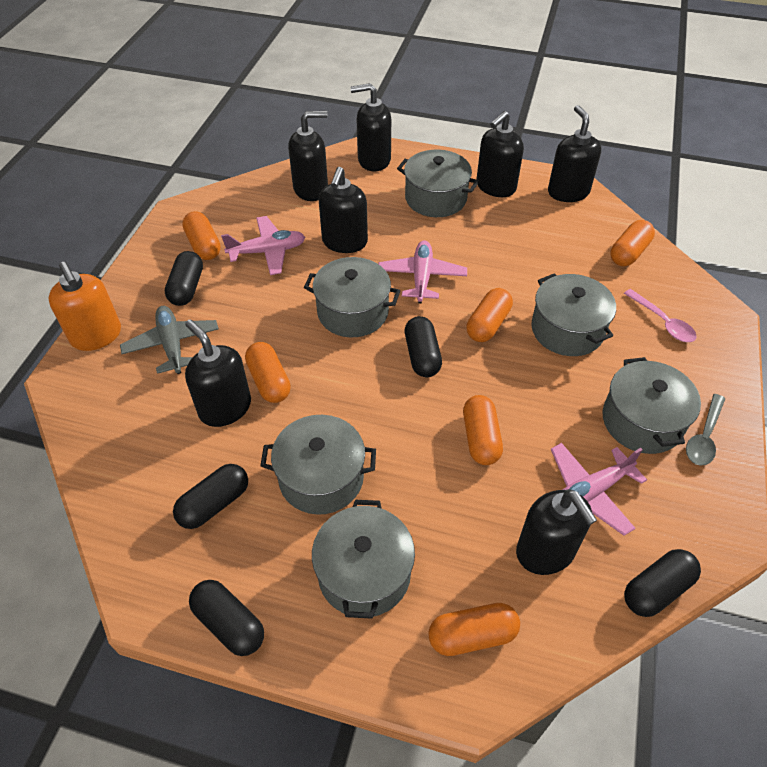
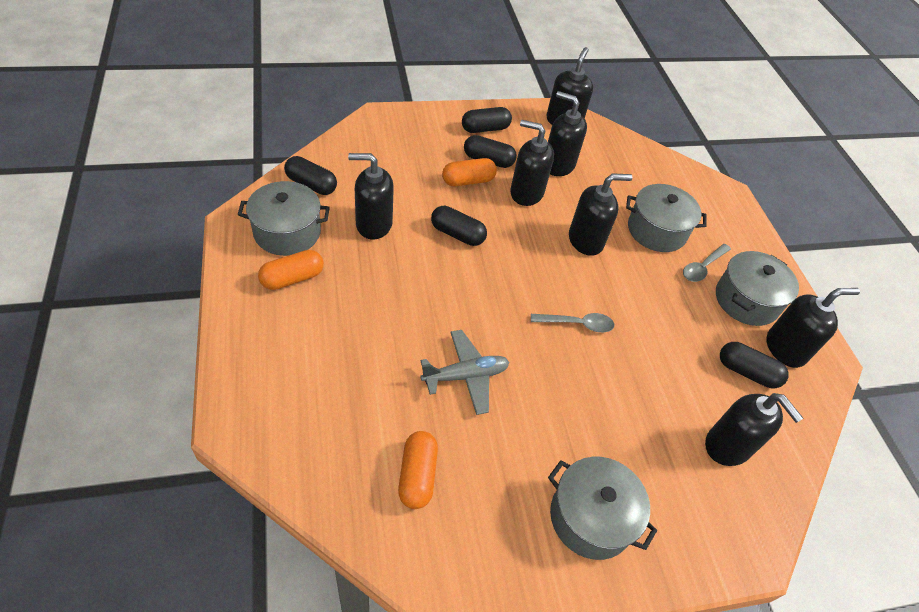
grey pot: 6 -> 4
grey spoon: 1 -> 2
orange capsule: 6 -> 3
orange soap dispenser: 1 -> 0
pink plane: 3 -> 0
pink spoon: 1 -> 0

